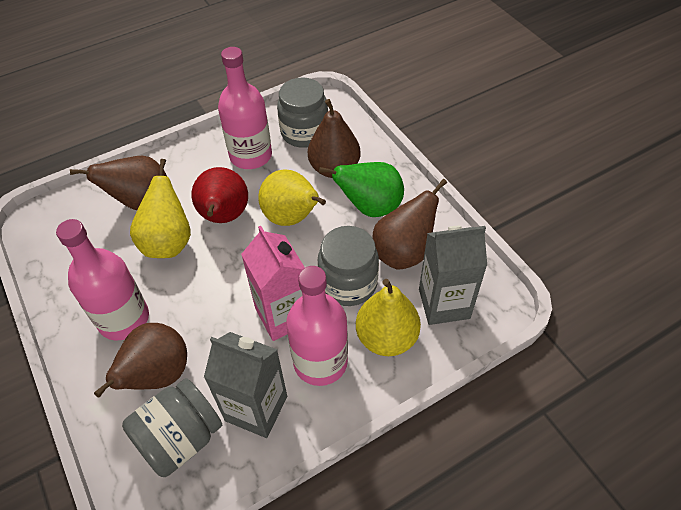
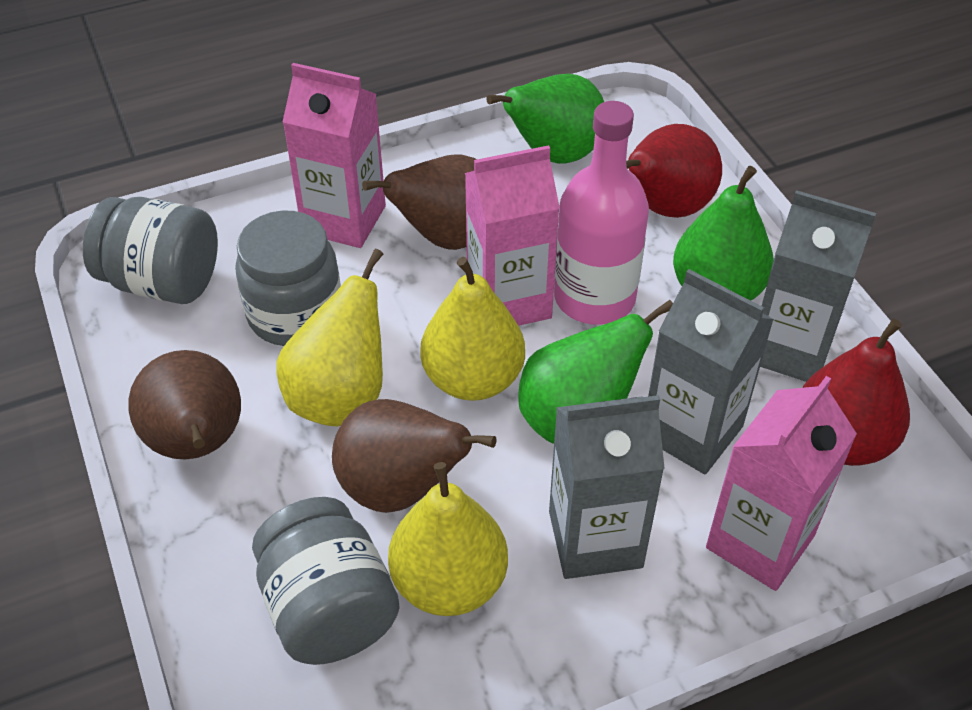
brown pear: 4 -> 3
green pear: 1 -> 3
grey carton: 2 -> 3
pink bottle: 3 -> 1
pink carton: 1 -> 3
red pear: 1 -> 2

